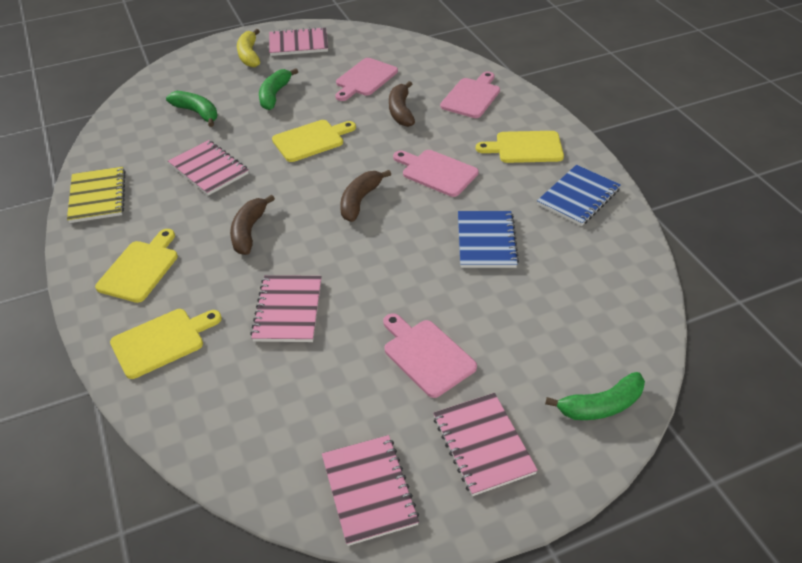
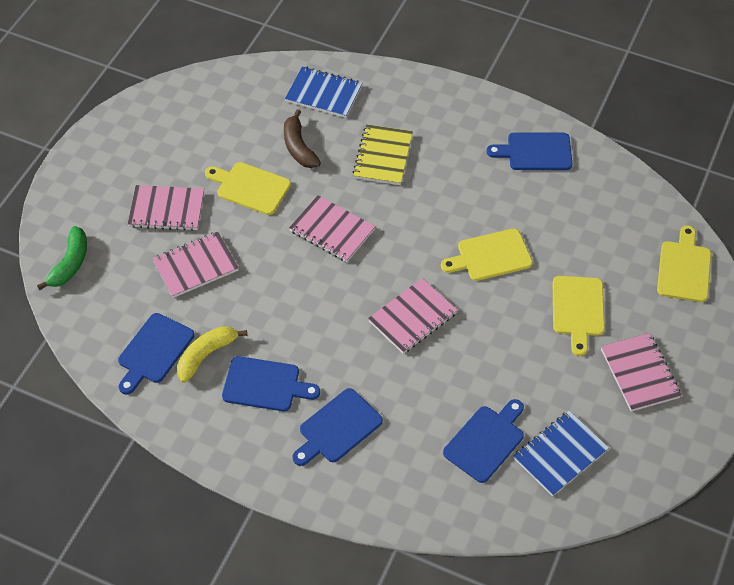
blue cutting board: 0 -> 5
brown banana: 3 -> 1
green banana: 3 -> 1
pink cutting board: 4 -> 0

